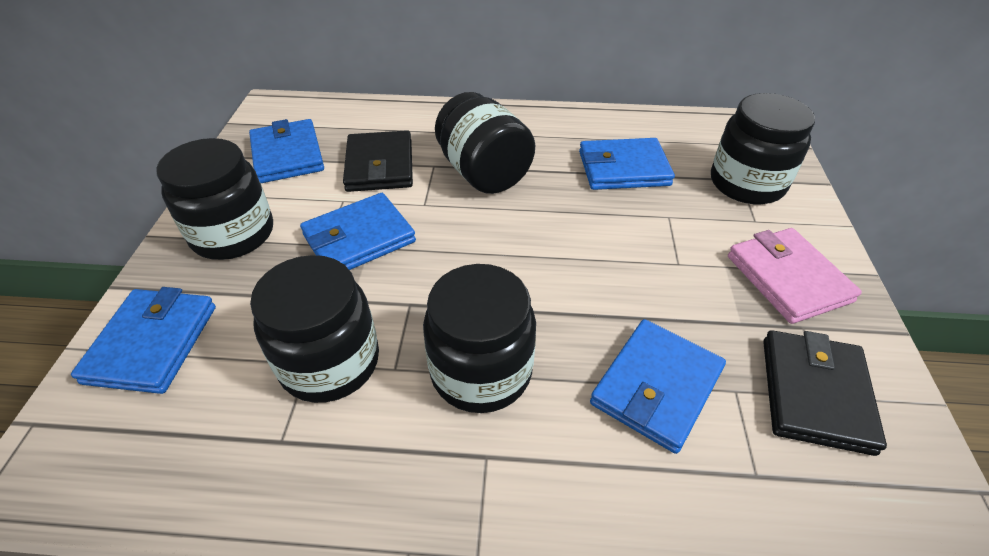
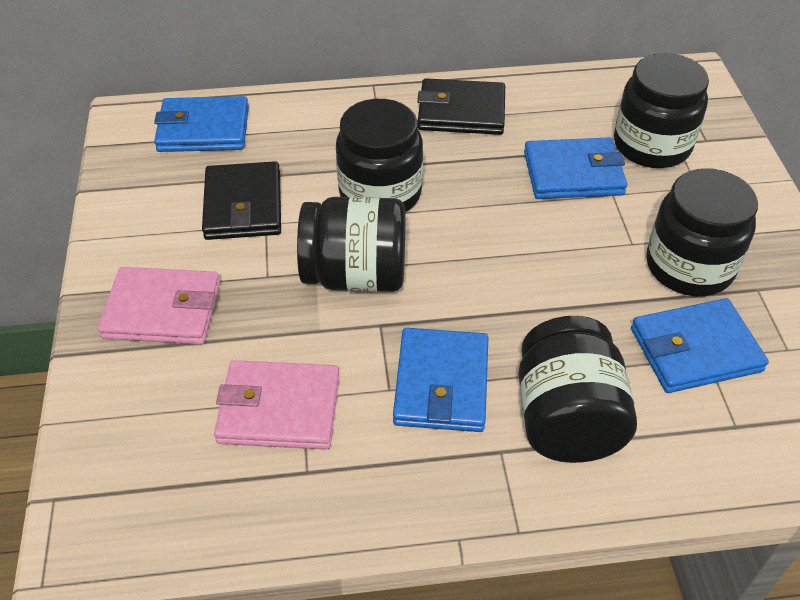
blue wallet: 5 -> 4
pink wallet: 1 -> 2

